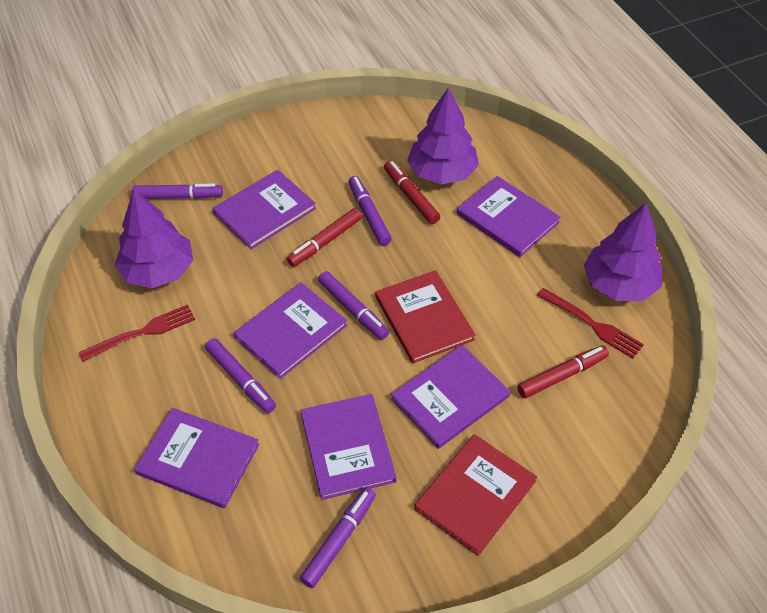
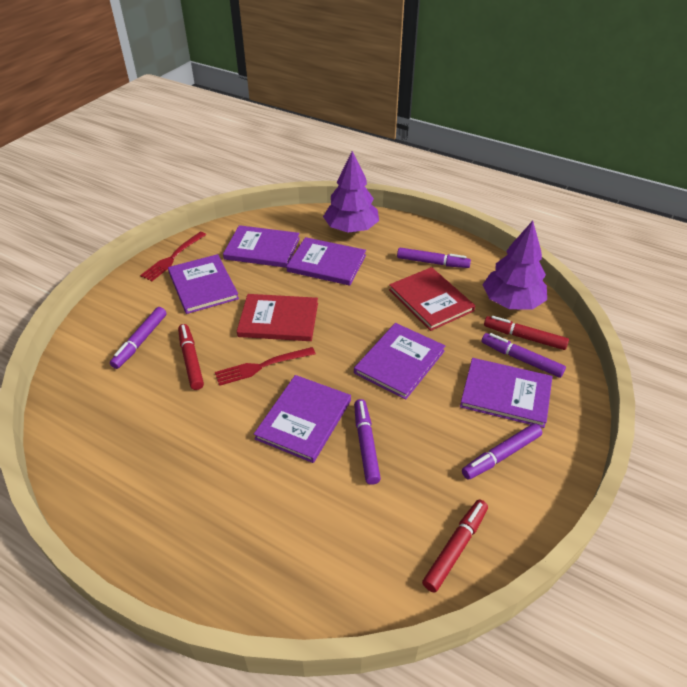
purple tree: 3 -> 2

